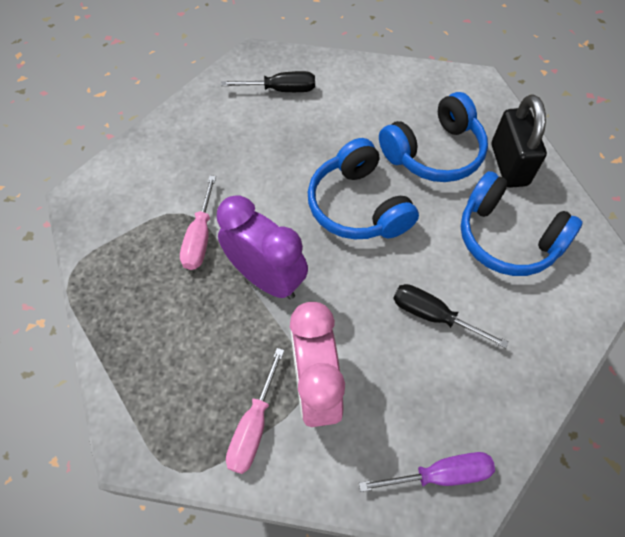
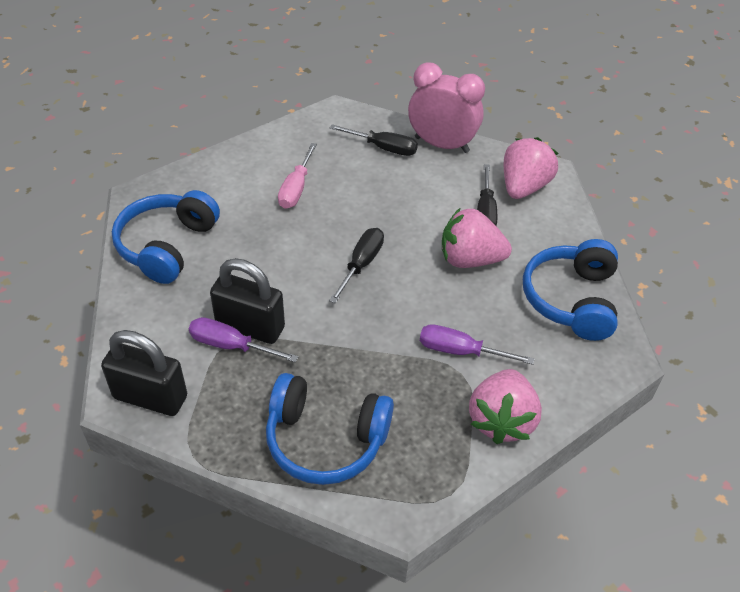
black padlock: 1 -> 2
black screwdriver: 2 -> 3
pink screwdriver: 2 -> 1
pink strawberry: 0 -> 3
purple clock: 1 -> 0
purple screwdriver: 1 -> 2

